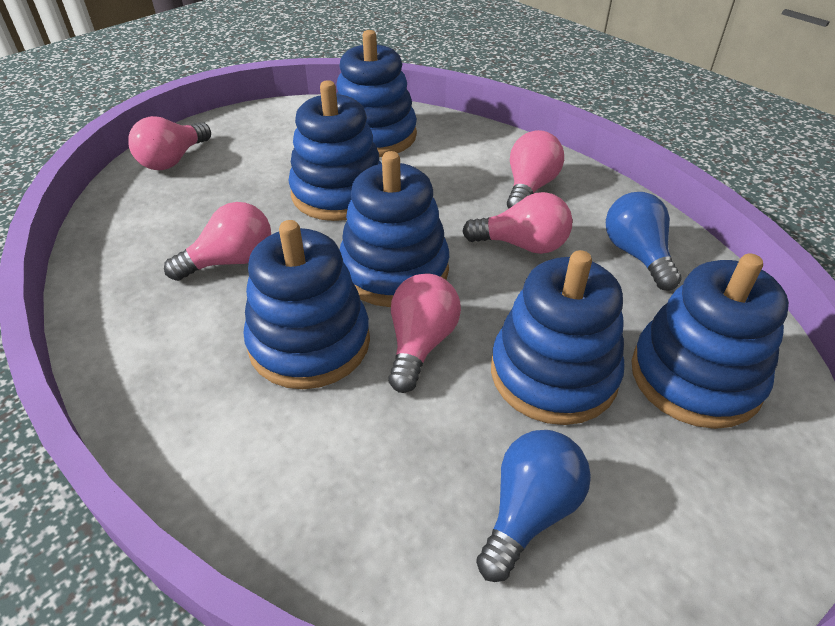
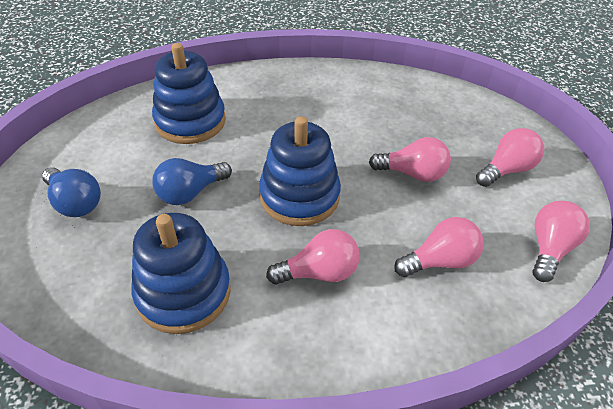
blue stacking toy: 6 -> 3

